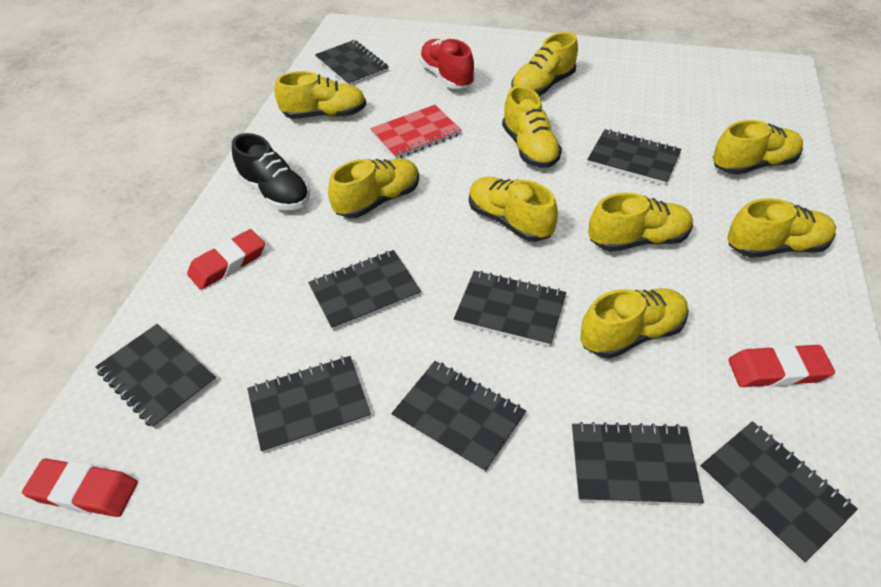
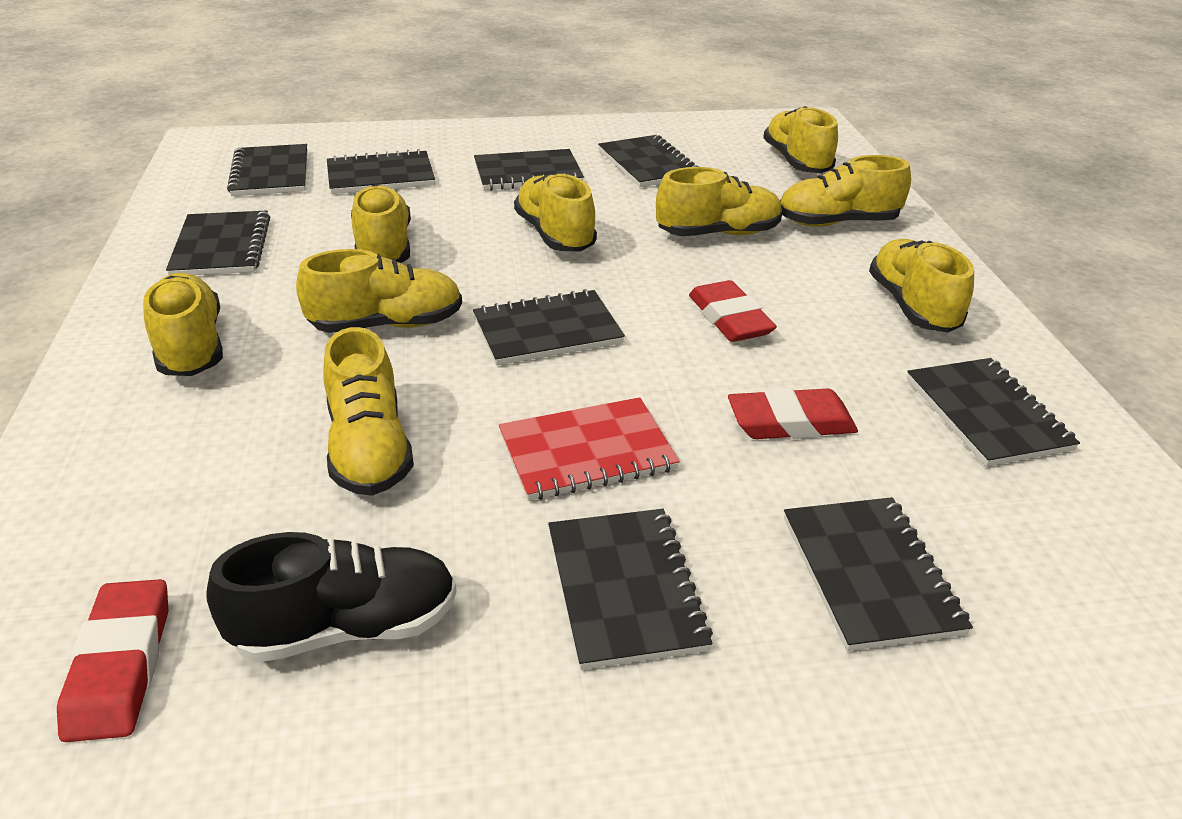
red shoe: 1 -> 0

